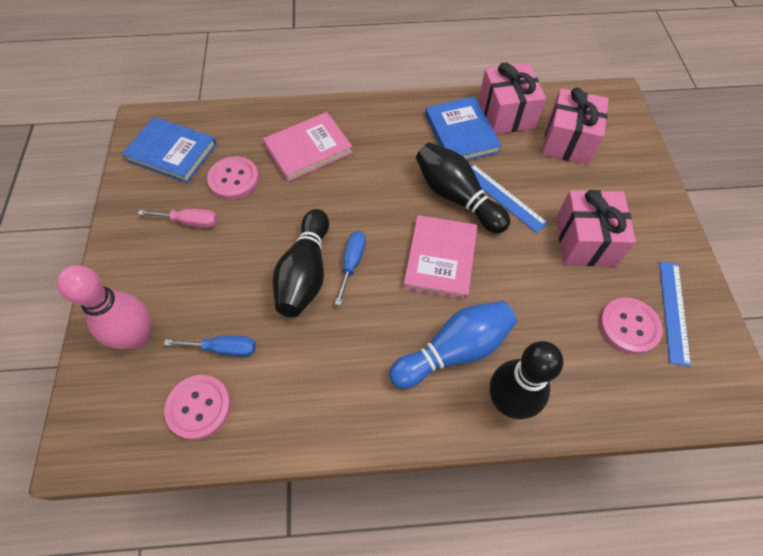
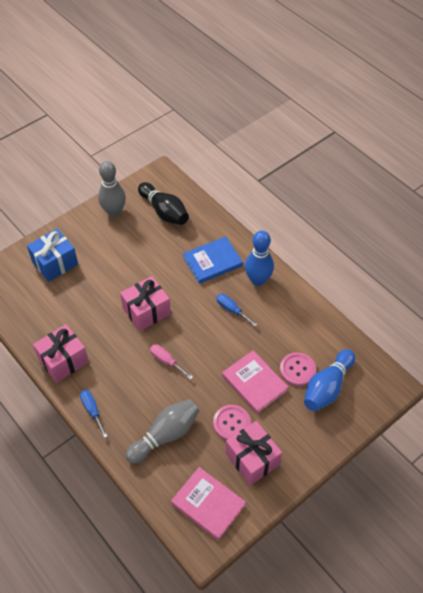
black bowling pin: 3 -> 1
blue book: 2 -> 1
blue bowling pin: 1 -> 2
blue gift: 0 -> 1
blue ruler: 2 -> 0
grey bowling pin: 0 -> 2
pink bowling pin: 1 -> 0
pink button: 3 -> 2

